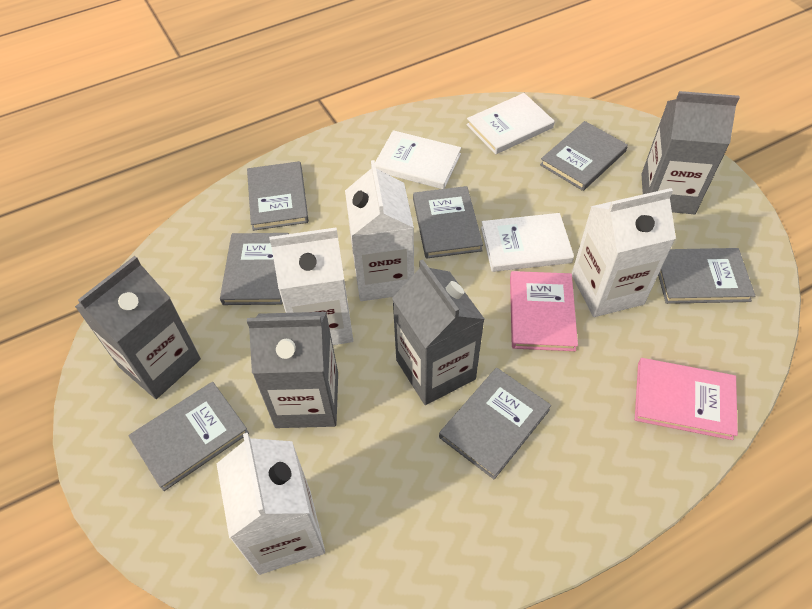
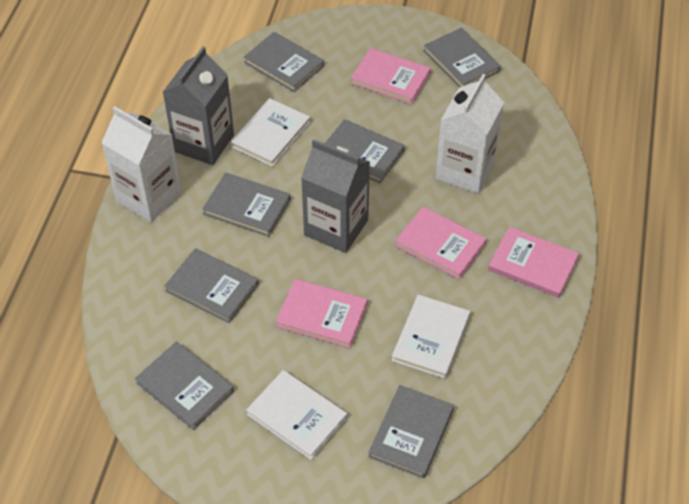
grey carton: 4 -> 2
pink book: 2 -> 4
white carton: 4 -> 2

